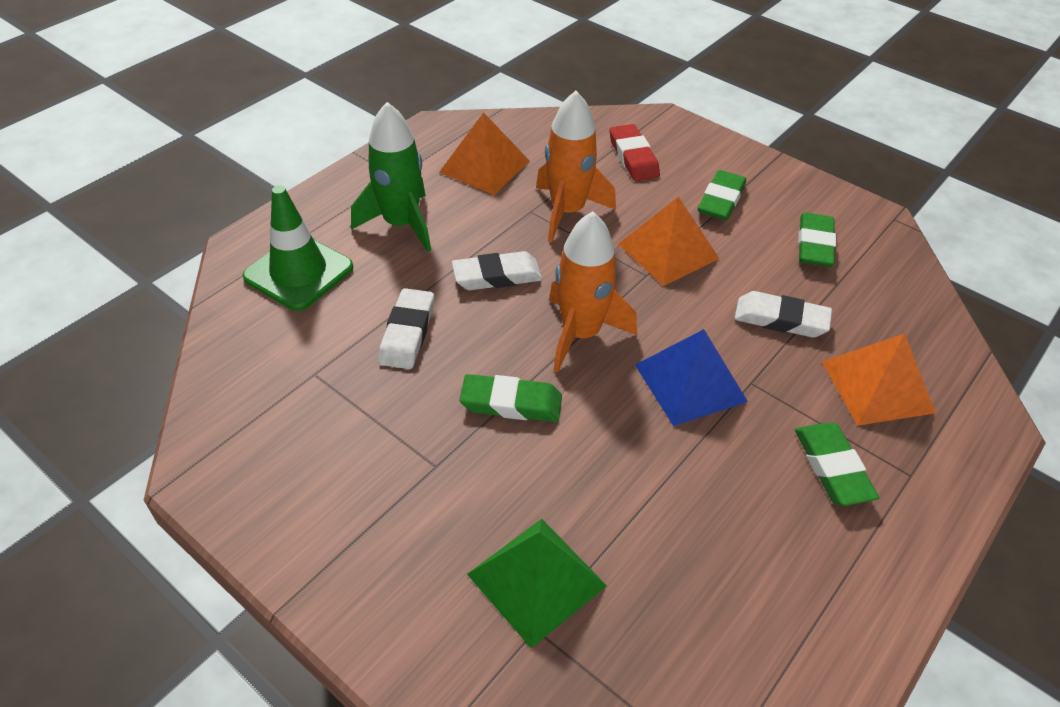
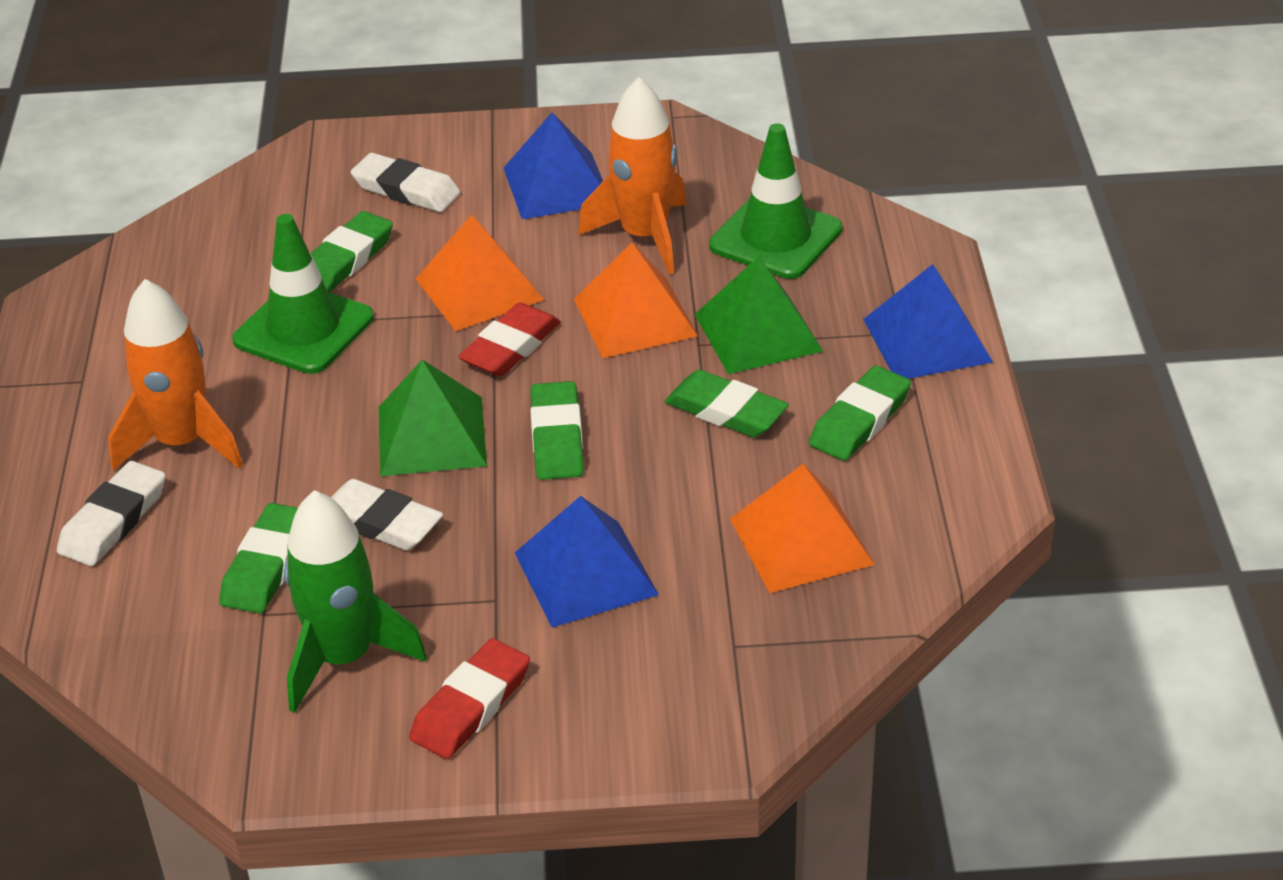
blue pyramid: 1 -> 3
green eraser: 4 -> 5
green pyramid: 1 -> 2
green traffic cone: 1 -> 2
red eraser: 1 -> 2

